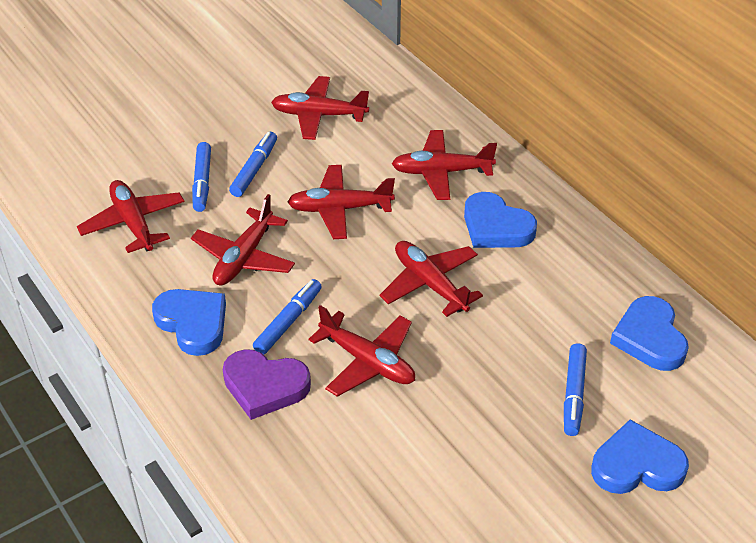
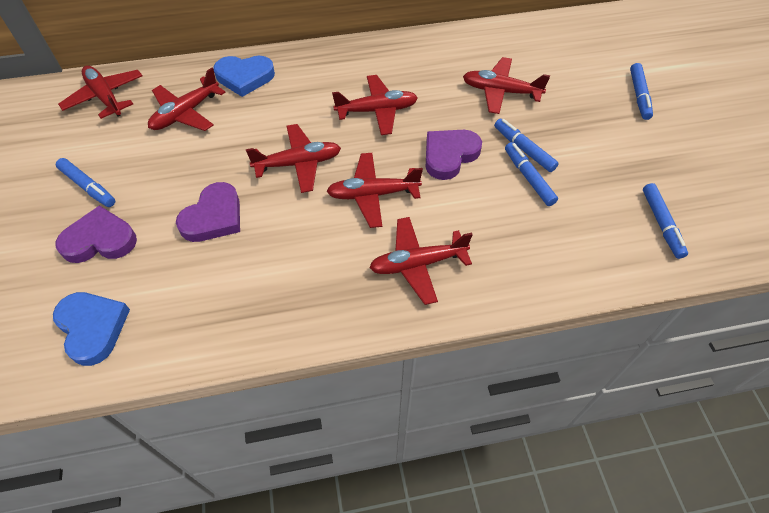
blue heart: 4 -> 2
blue marker: 4 -> 5
purple heart: 1 -> 3

